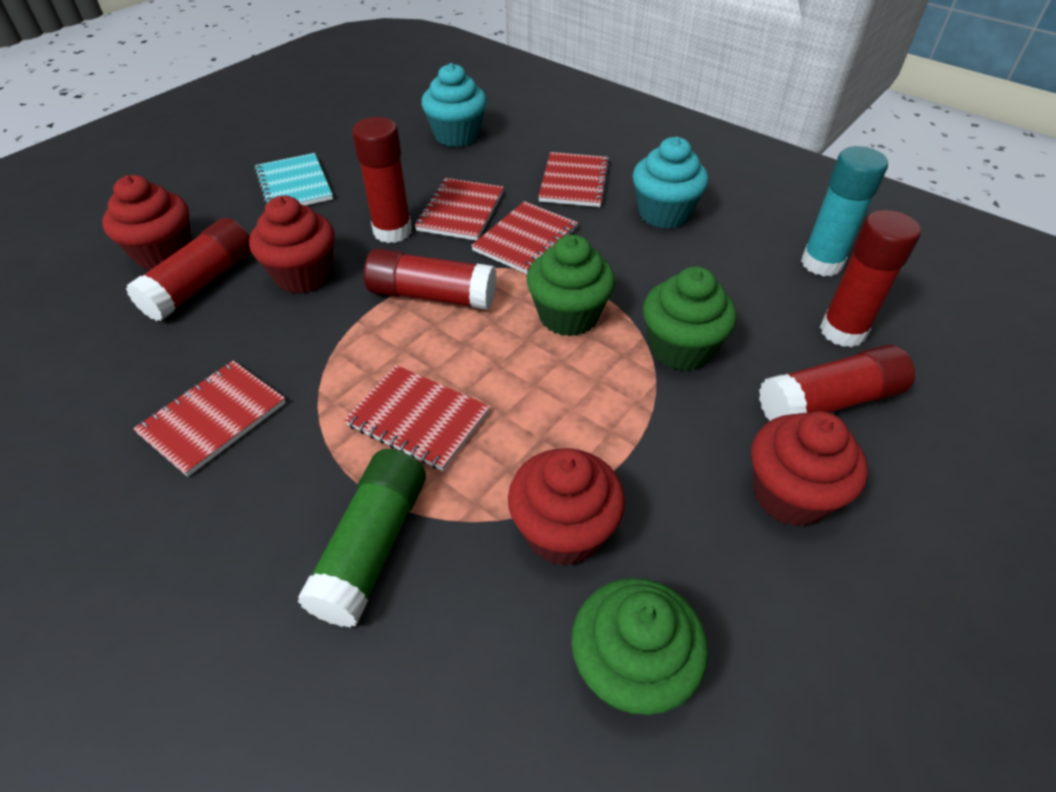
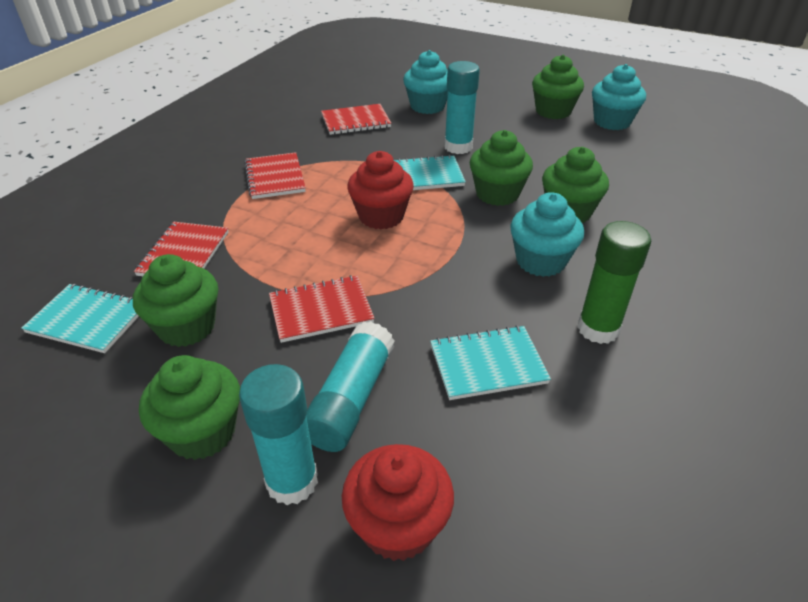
green cupcake: 3 -> 5
red cupcake: 4 -> 2
red glue stick: 5 -> 0
red notebook: 5 -> 4
turquoise cupcake: 2 -> 3
turquoise glue stick: 1 -> 3
turquoise notebook: 1 -> 3

